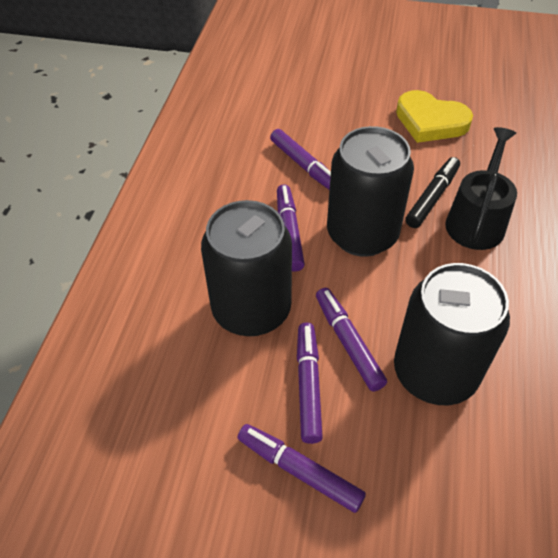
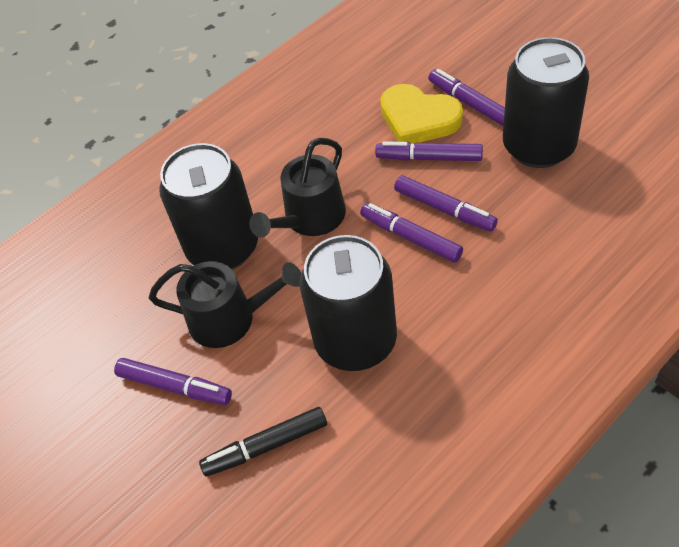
black watering can: 1 -> 2

